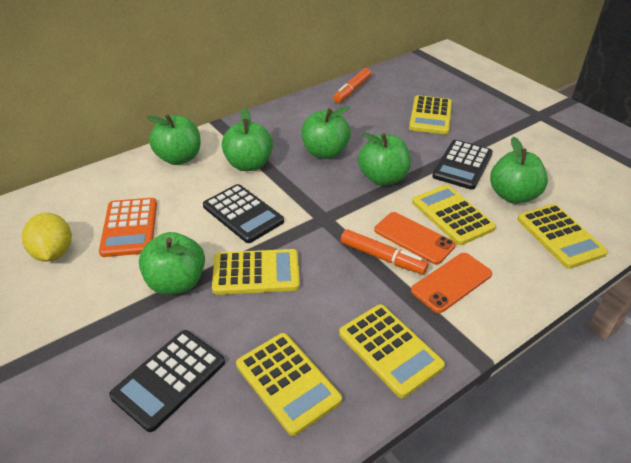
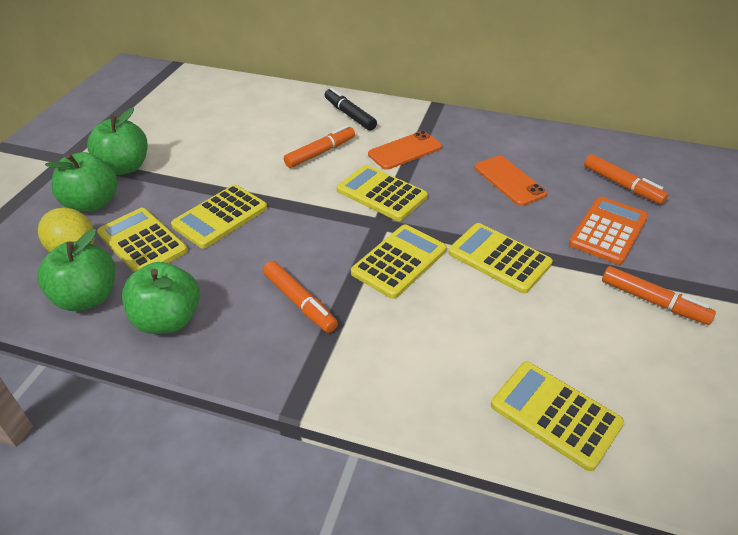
black calculator: 3 -> 0
black marker: 0 -> 1
green apple: 6 -> 4
orange marker: 2 -> 4

